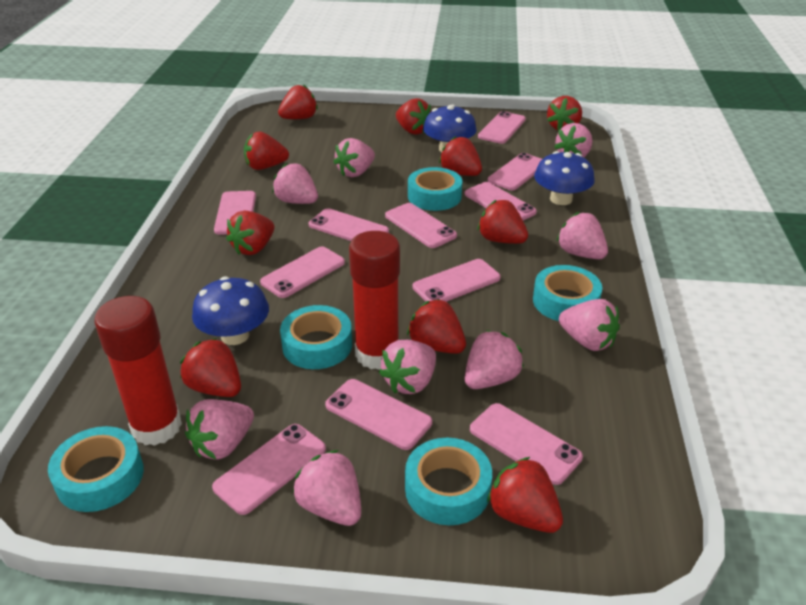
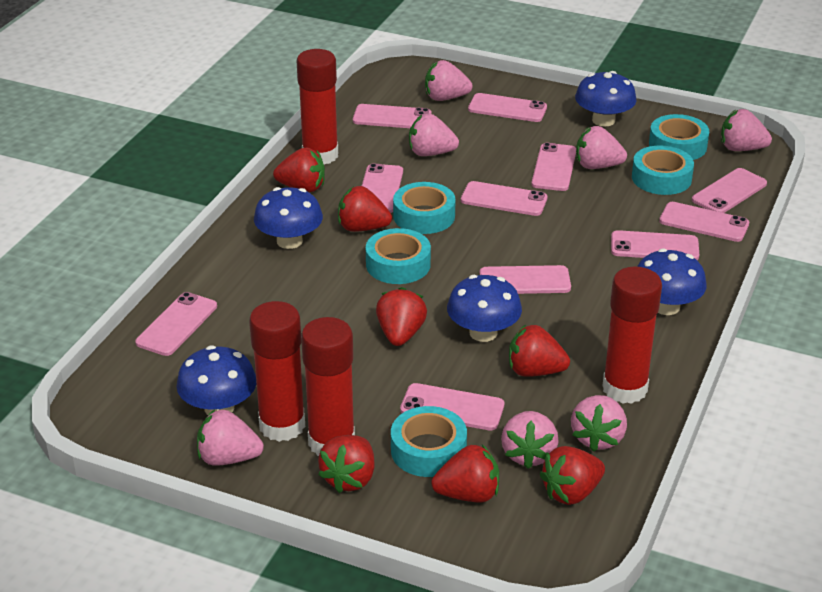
blue mushroom: 3 -> 5
pink strawberry: 9 -> 7
red glue stick: 2 -> 4
red strawberry: 10 -> 7

